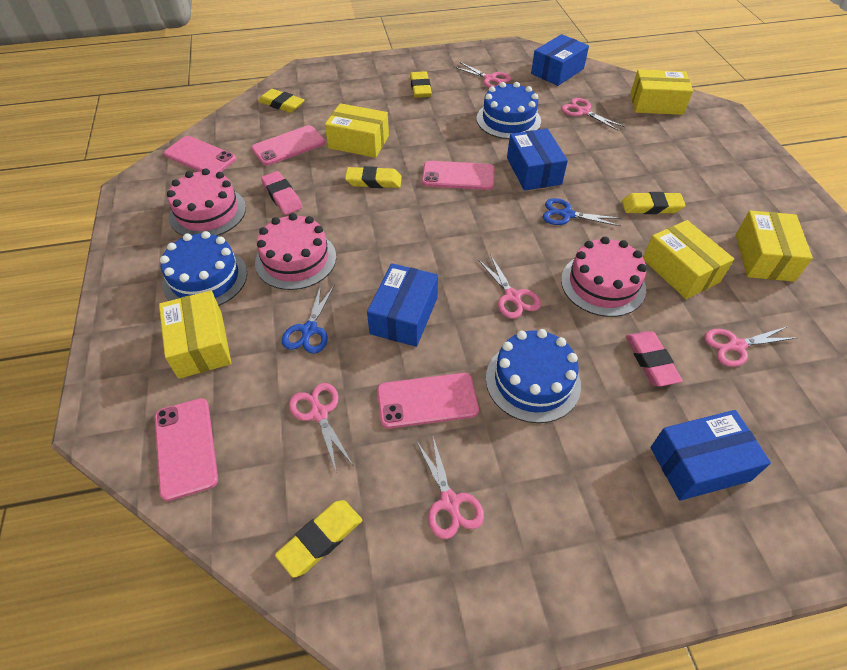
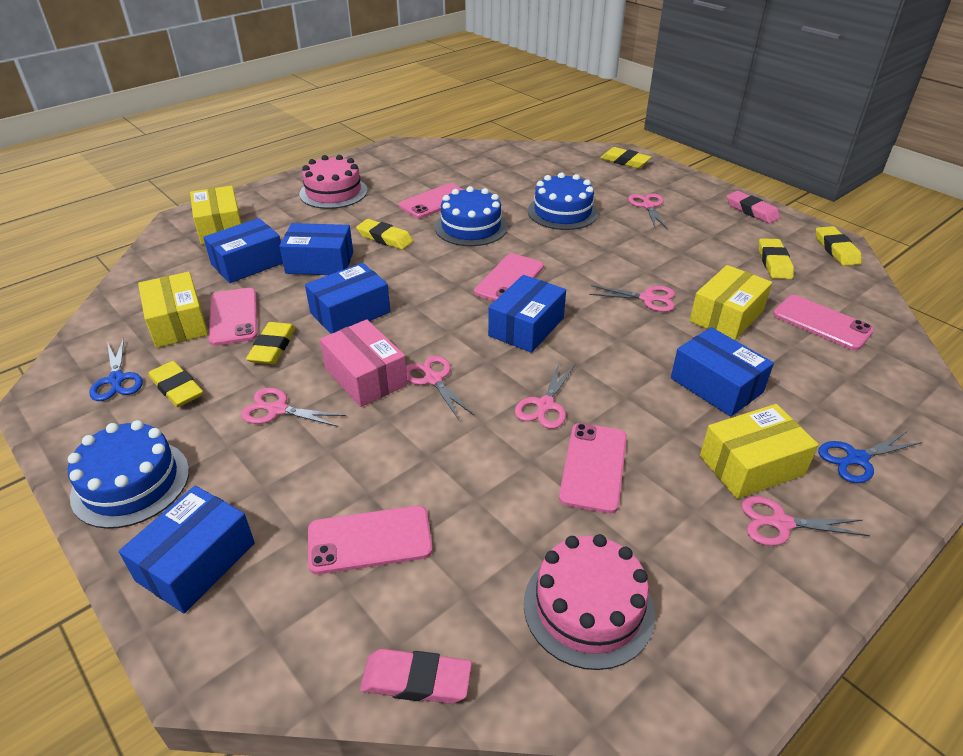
blue box: 4 -> 6
pink box: 0 -> 1
pink cake: 3 -> 2
pink phone: 5 -> 6
yellow box: 5 -> 4
yellow eraser: 5 -> 6

